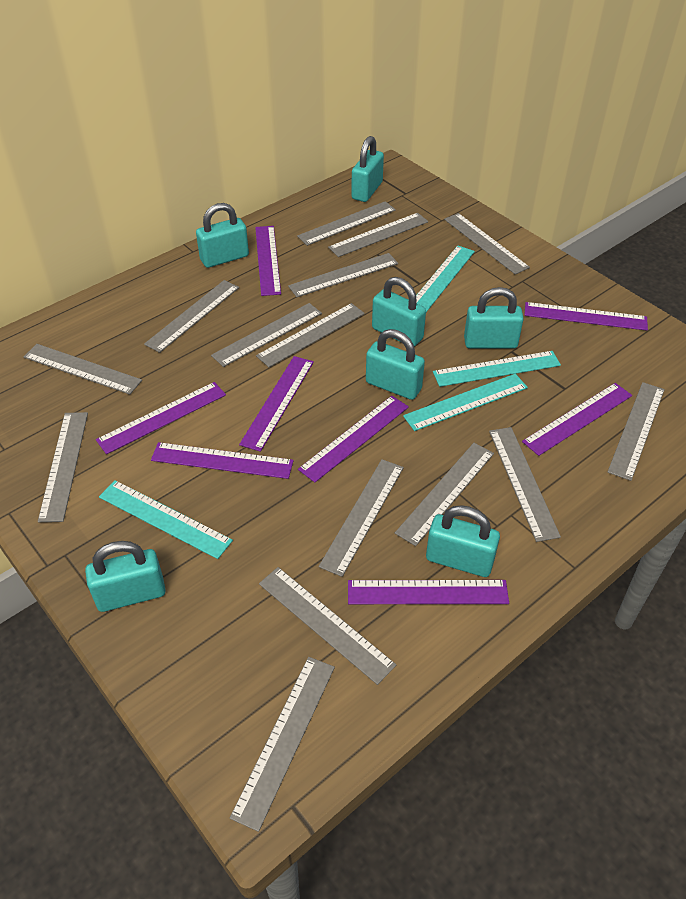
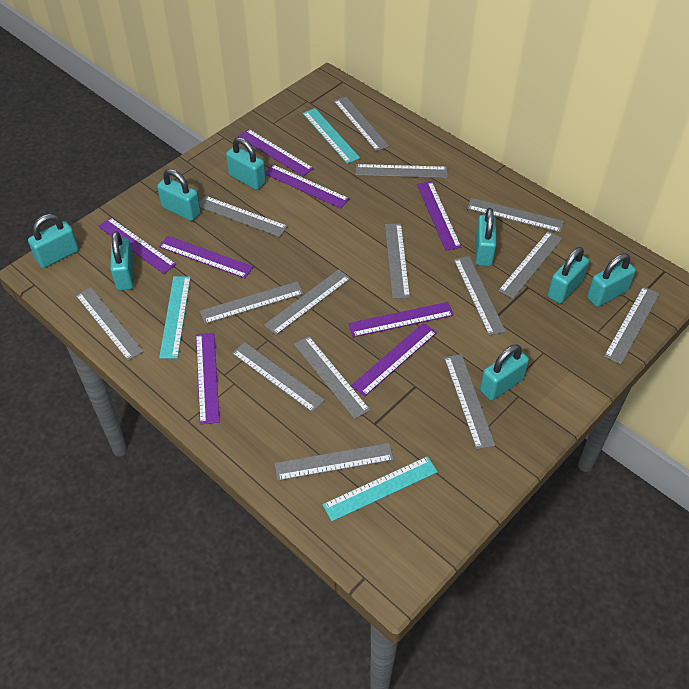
turquoise padlock: 7 -> 8
turquoise ruler: 4 -> 3

